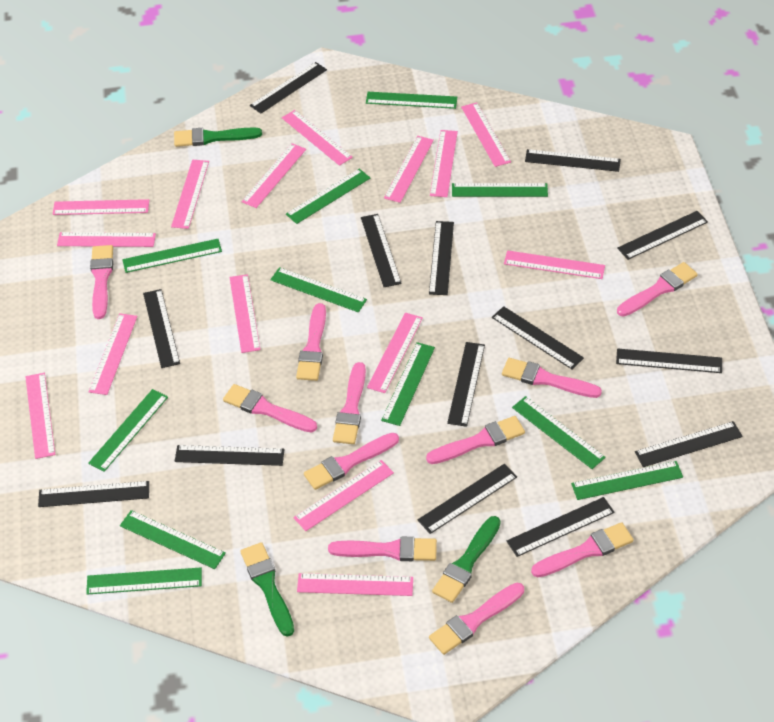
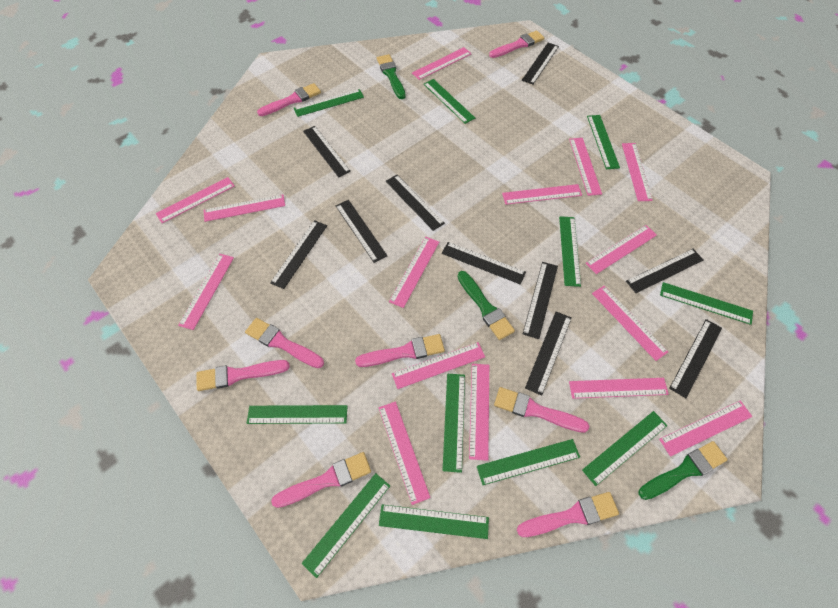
black ruler: 14 -> 10
pink brush: 11 -> 8

